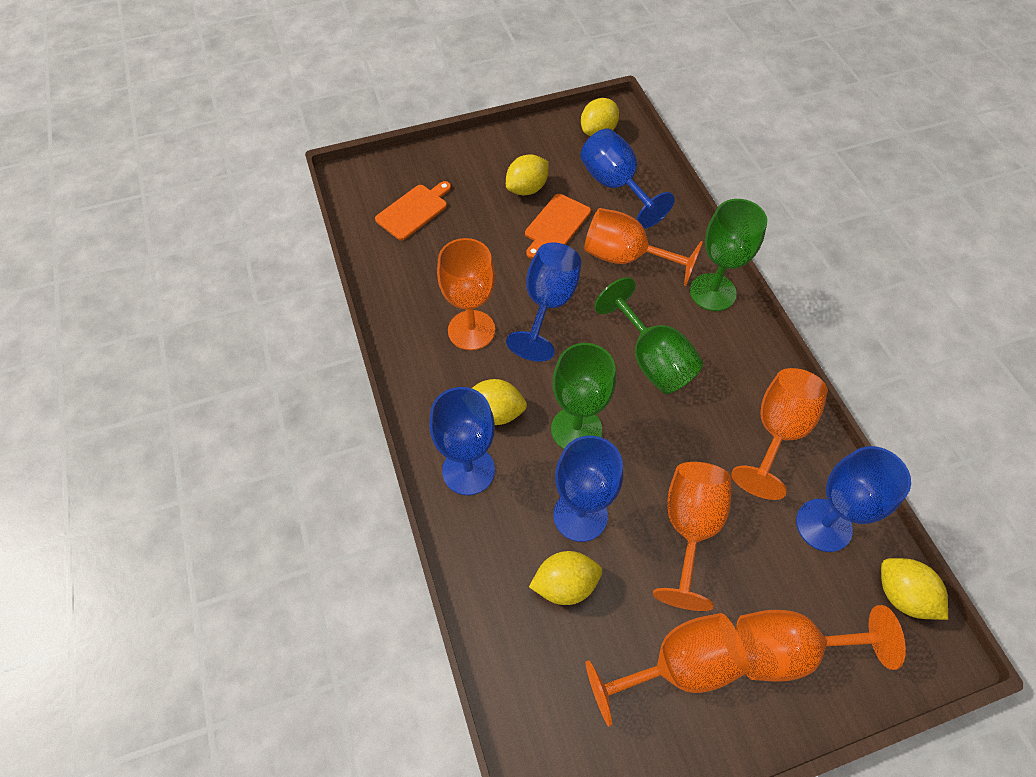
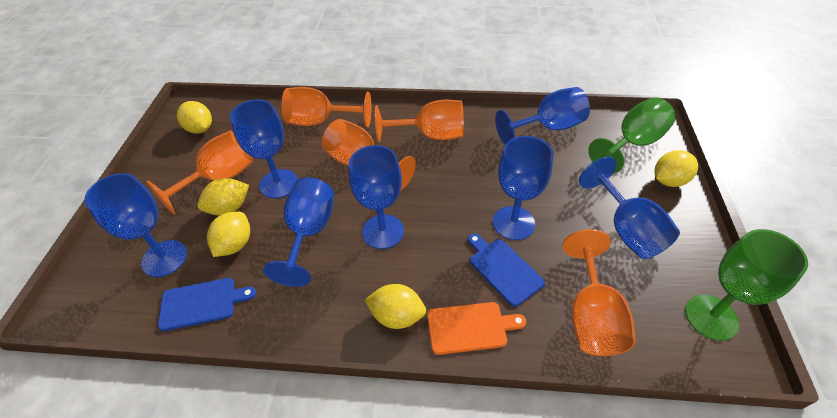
blue cutting board: 0 -> 2
blue goblet: 5 -> 7
green goblet: 3 -> 2
orange cutting board: 2 -> 1
orange goblet: 6 -> 5

